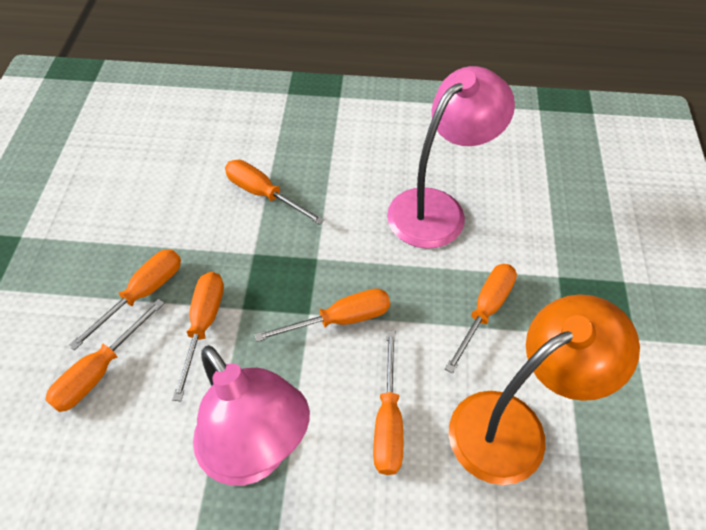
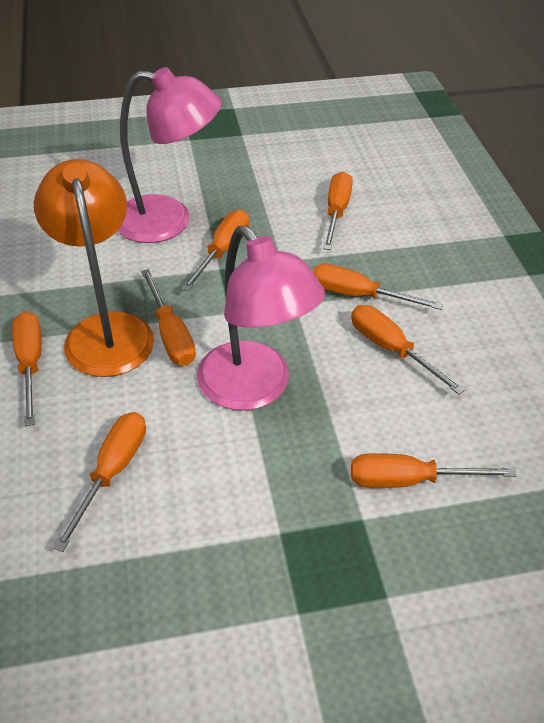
orange screwdriver: 7 -> 8

